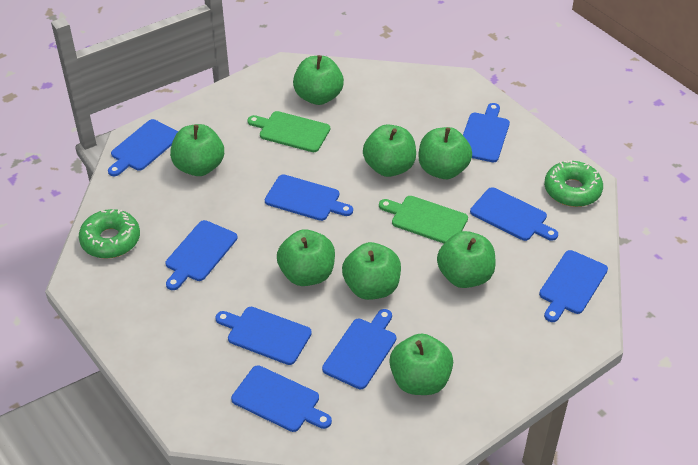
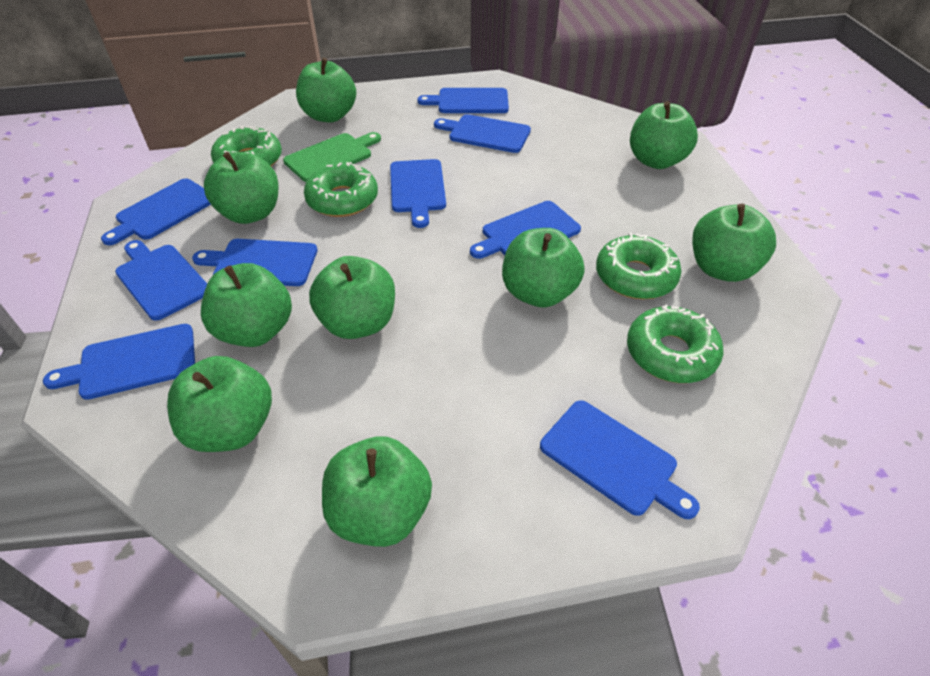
green apple: 8 -> 9
green cutting board: 2 -> 1
green donut: 2 -> 4

